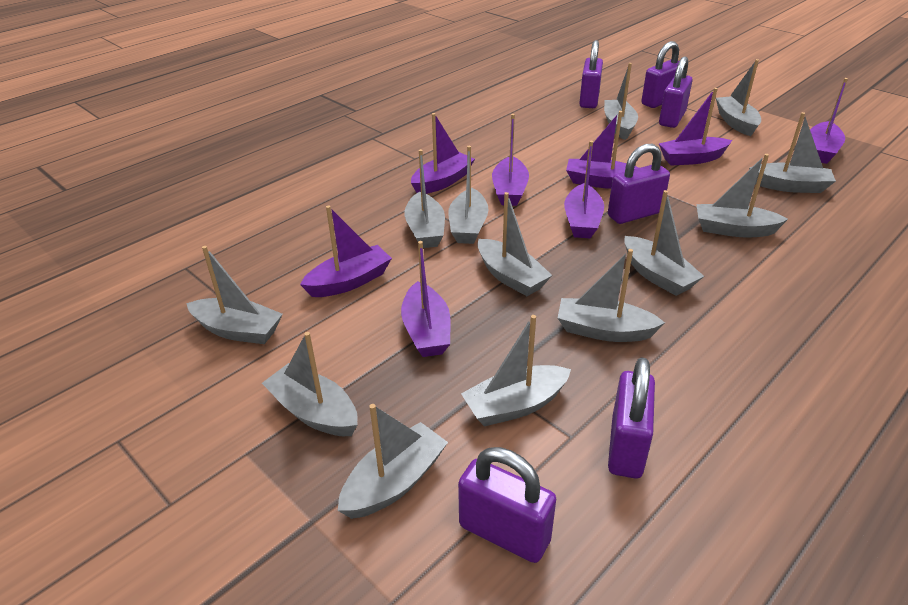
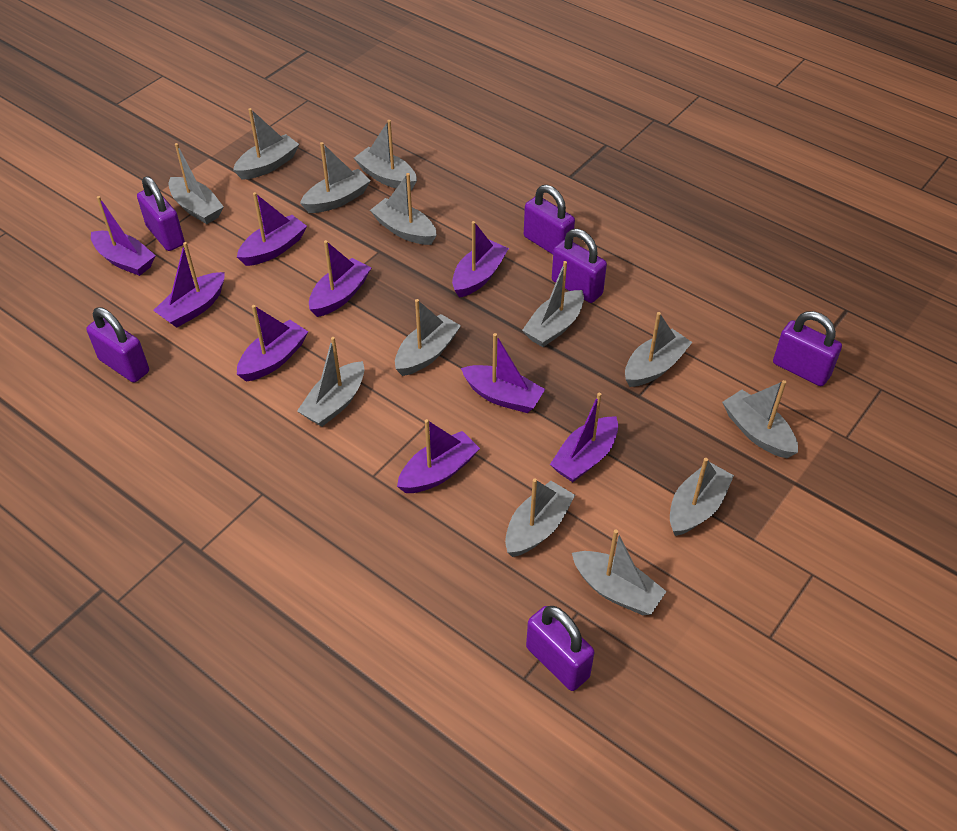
purple boat: 8 -> 9

